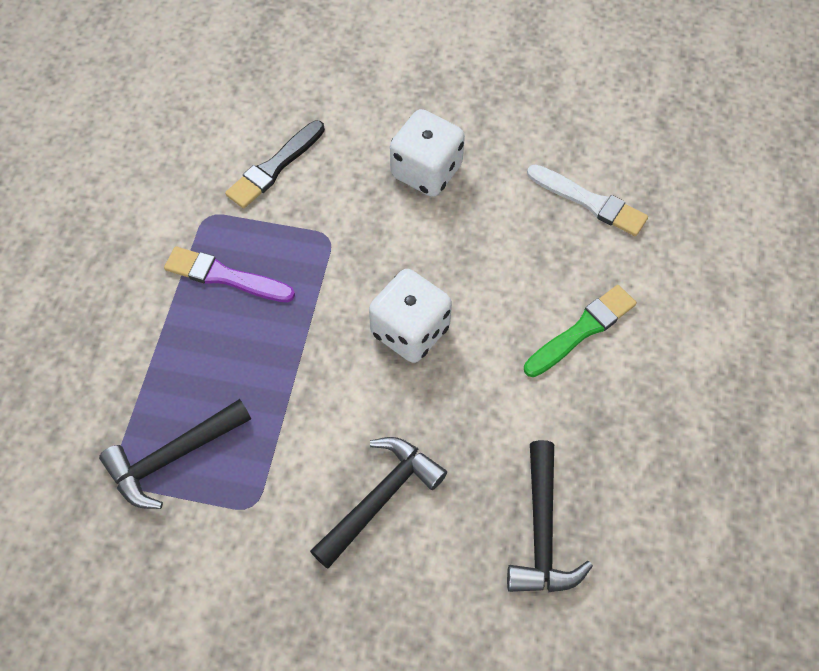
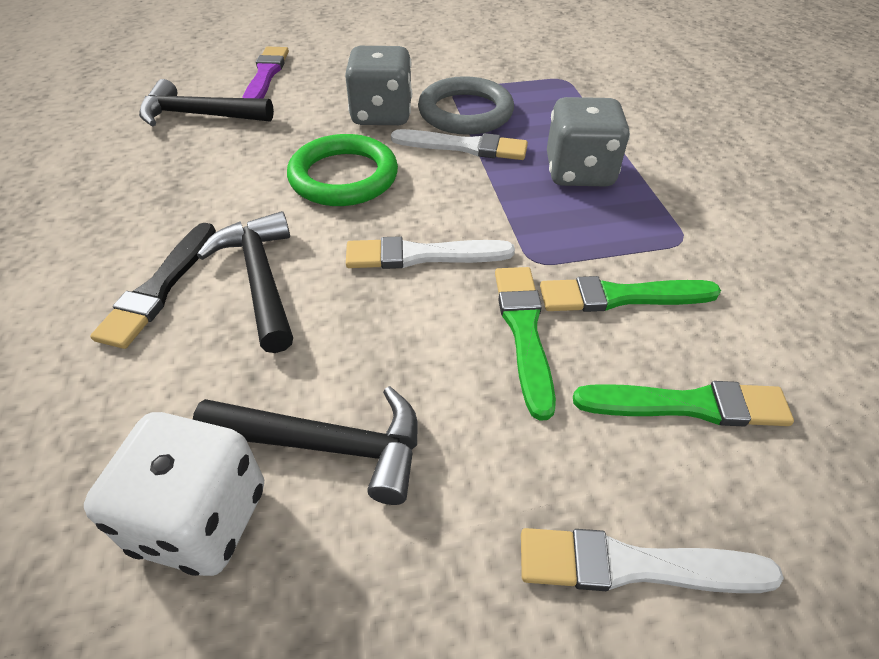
green brush: 1 -> 3
green ring: 0 -> 1
grey dice: 0 -> 2
grey ring: 0 -> 1
white brush: 1 -> 3
white dice: 2 -> 1

